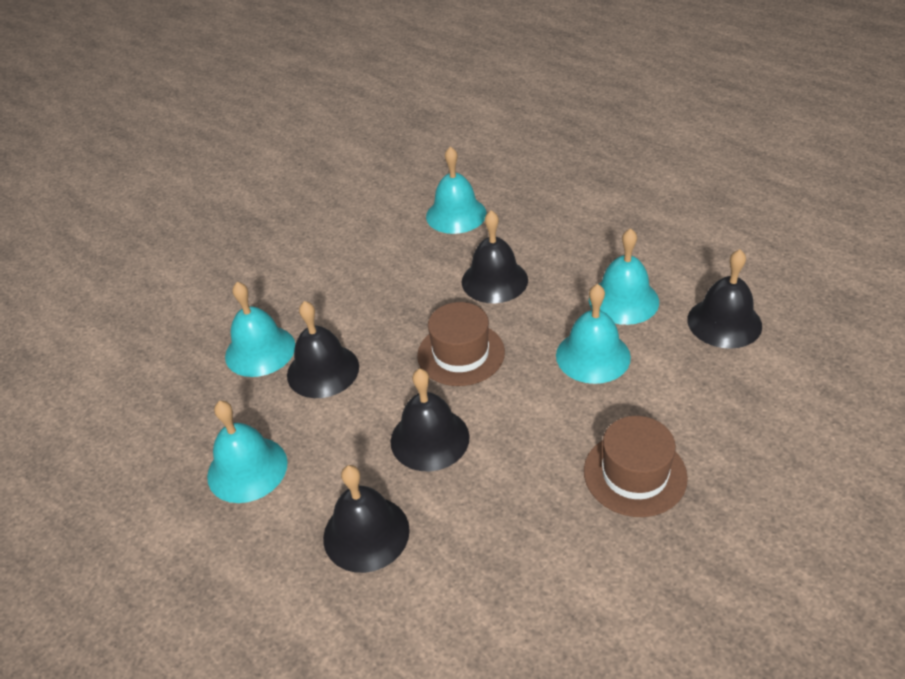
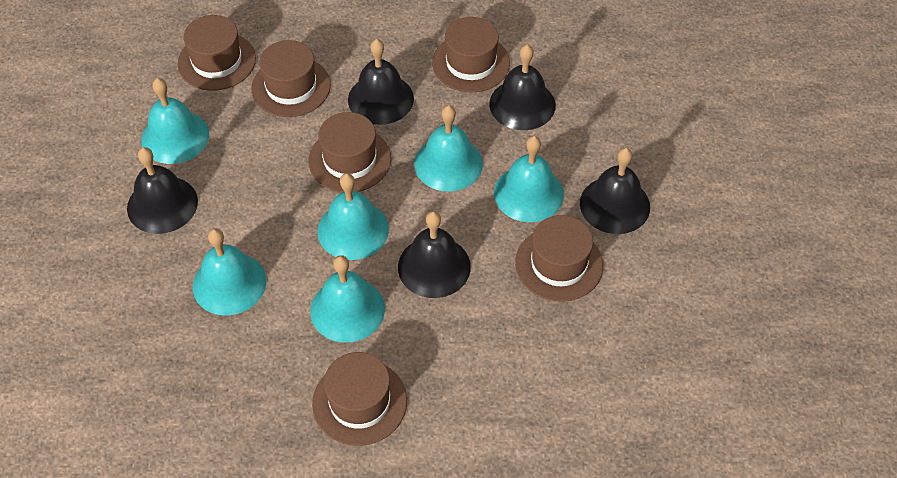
brown hat: 2 -> 6
turquoise bell: 5 -> 6

